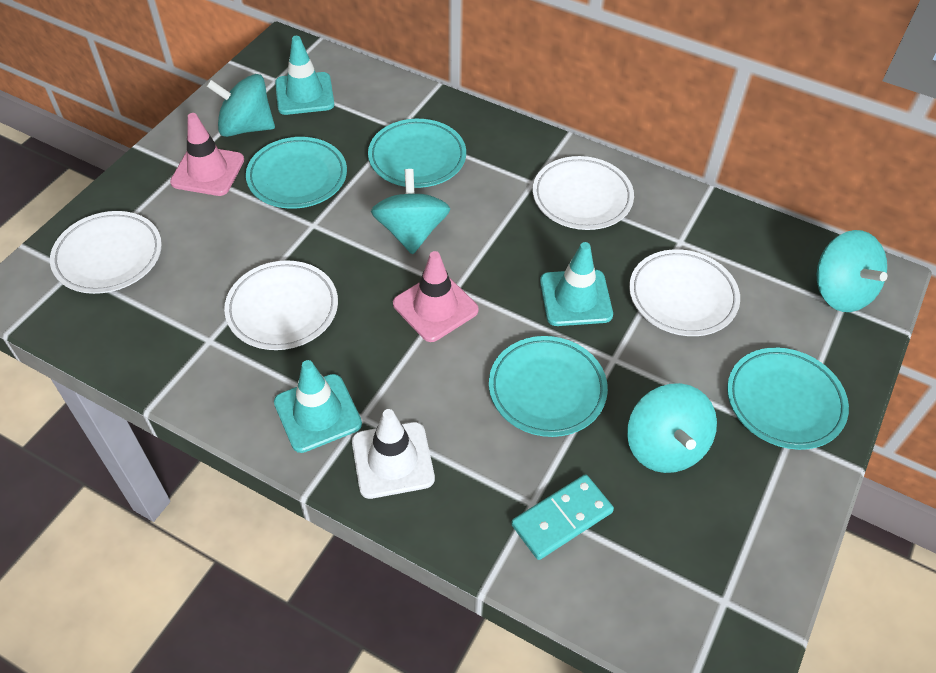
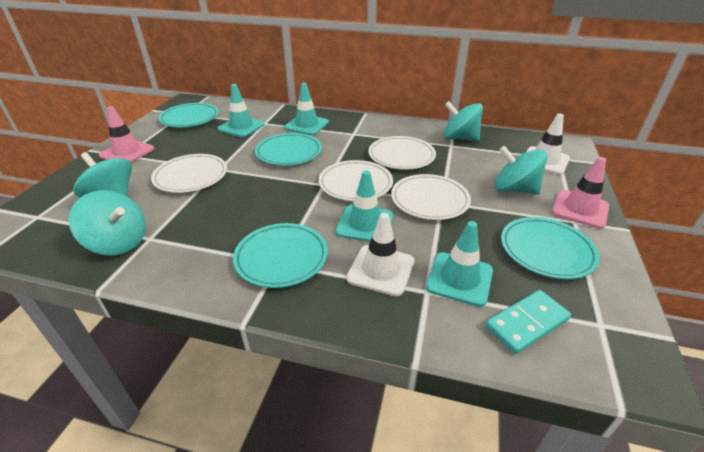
turquoise traffic cone: 3 -> 4
white traffic cone: 1 -> 2

